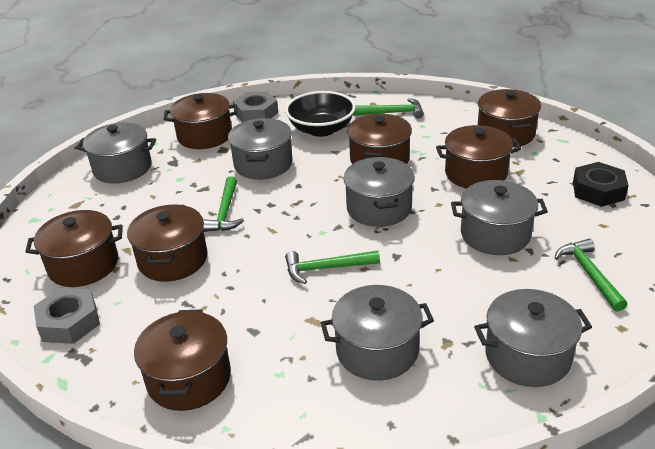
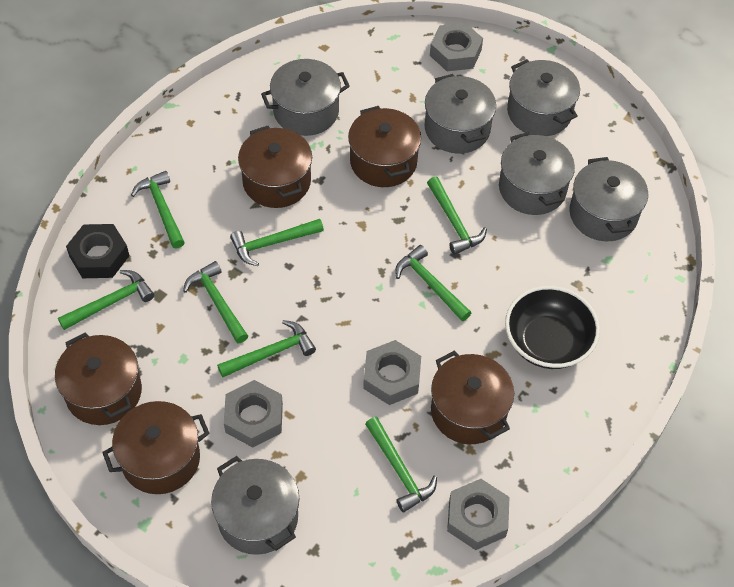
brown pot: 7 -> 5
green hammer: 4 -> 8
grey nut: 2 -> 4

